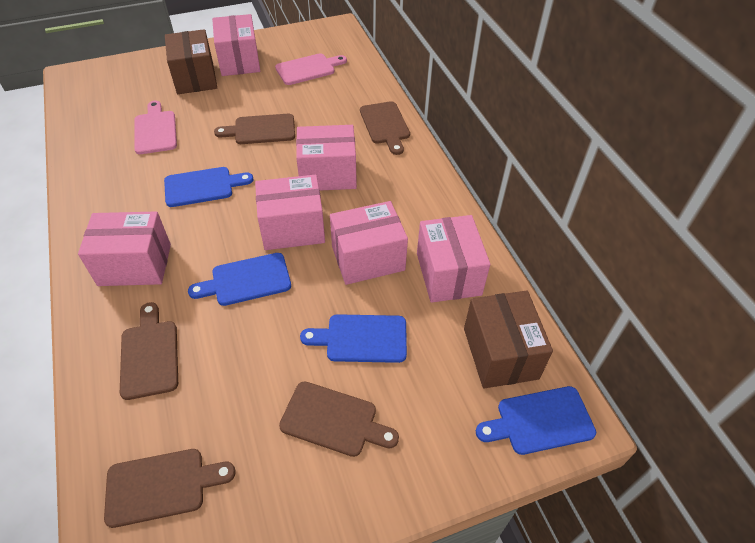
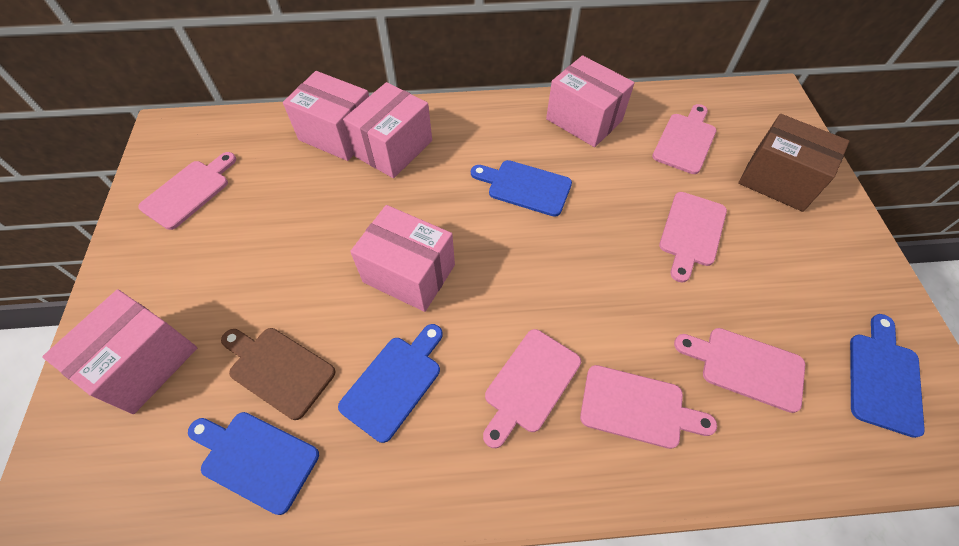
brown box: 2 -> 1
brown cutting board: 5 -> 1
pink box: 6 -> 5
pink cutting board: 2 -> 6

